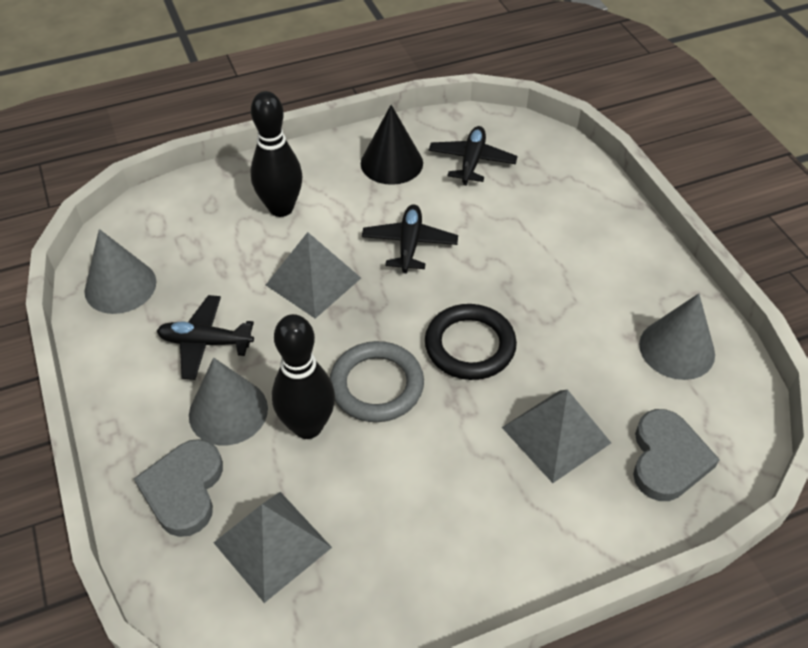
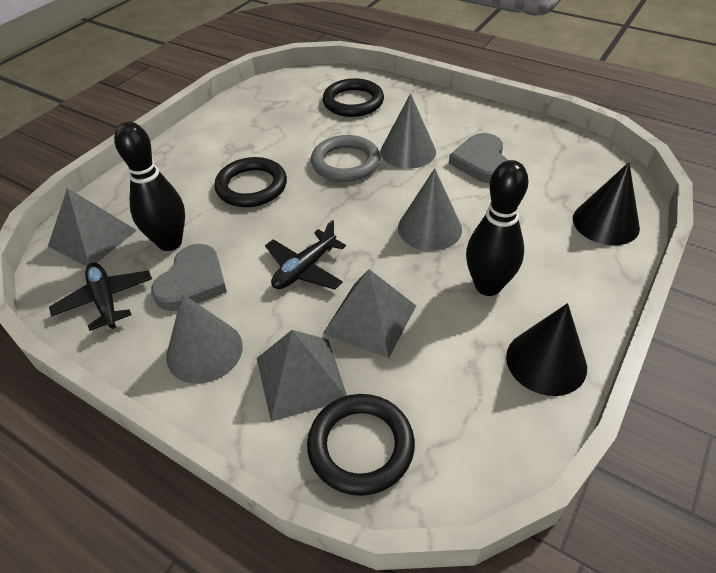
black cone: 1 -> 2
black plane: 3 -> 2
black ring: 1 -> 3

